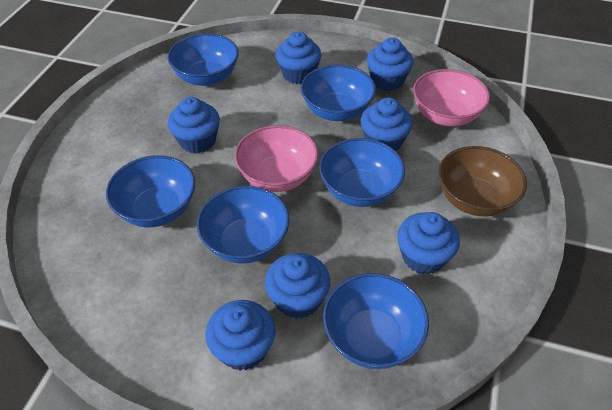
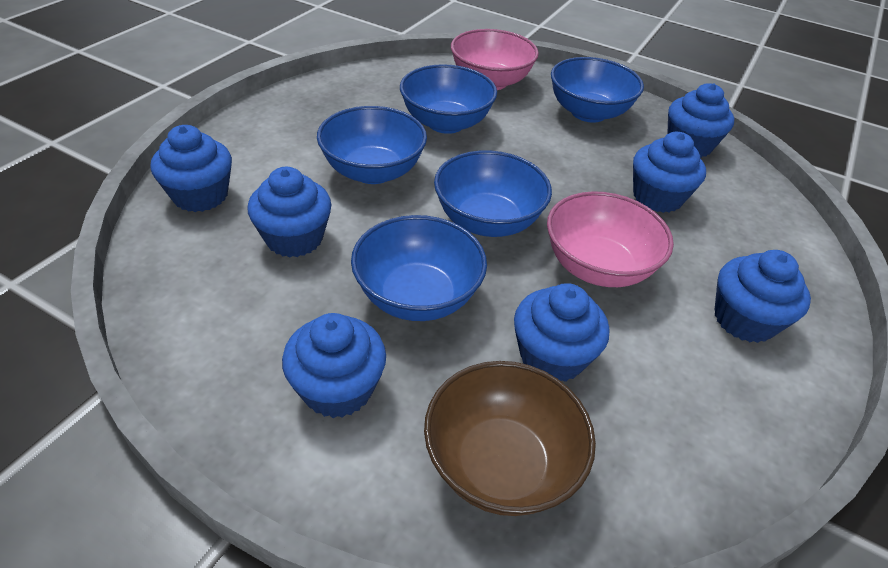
blue bowl: 6 -> 5

